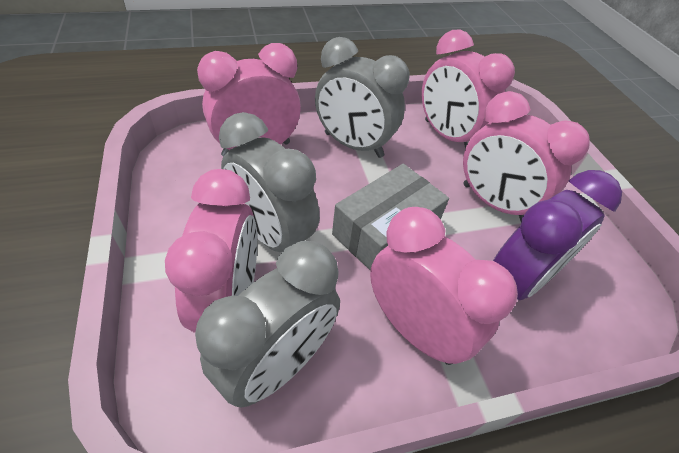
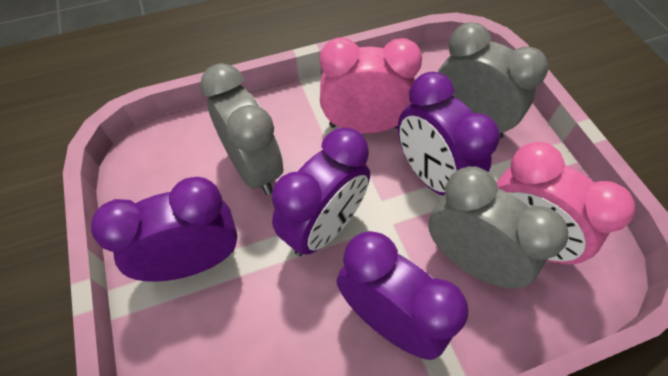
grey box: 1 -> 0
pink clock: 5 -> 2
purple clock: 1 -> 4

